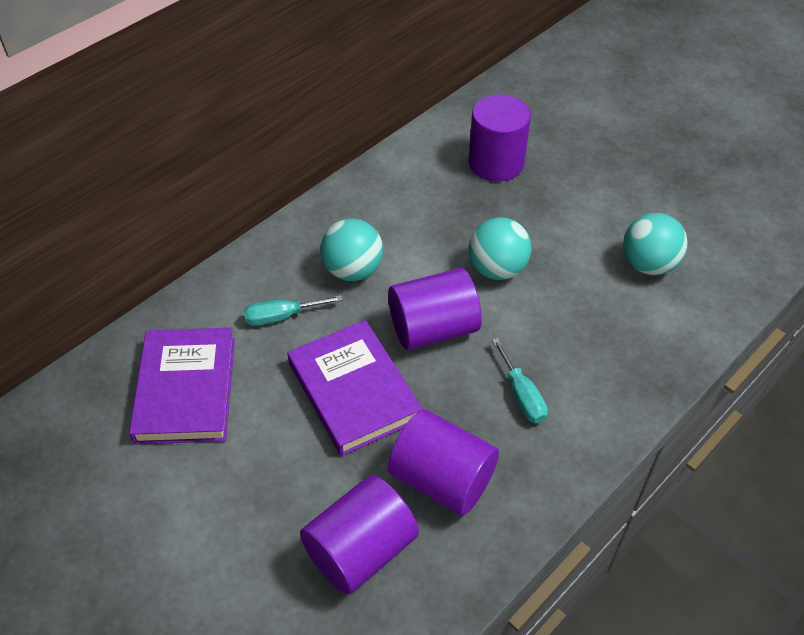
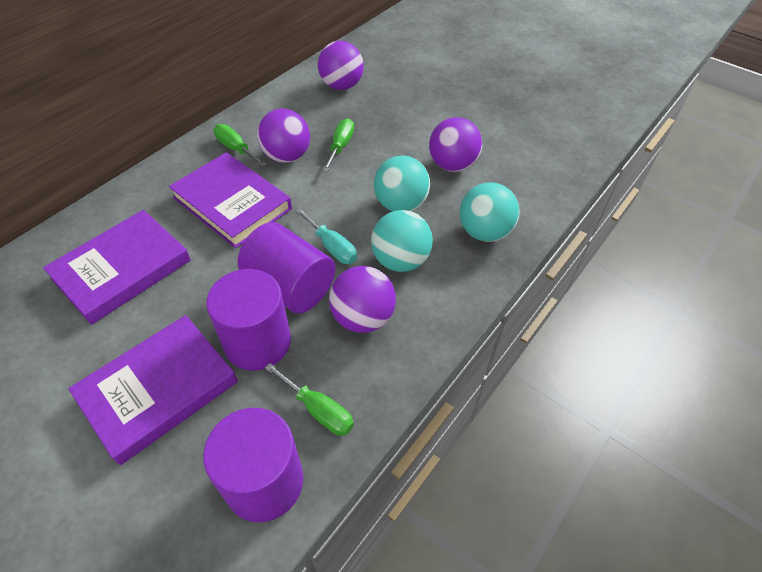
green screwdriver: 0 -> 3
purple ball: 0 -> 4
purple book: 2 -> 3
purple cylinder: 4 -> 3
turquoise screwdriver: 2 -> 1

